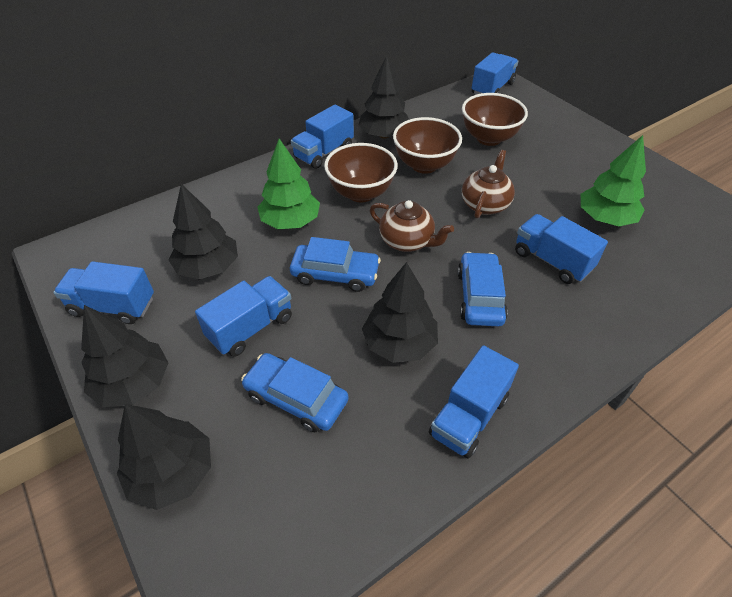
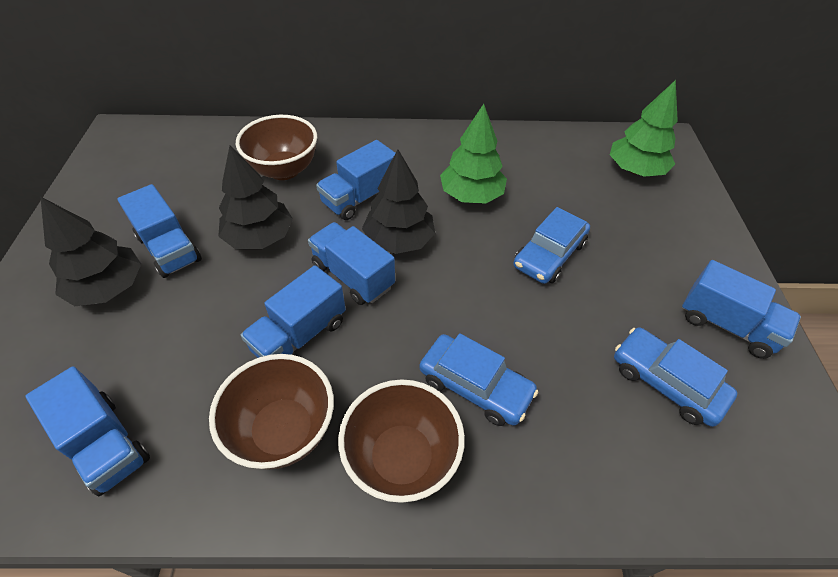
black tree: 5 -> 3
brown teapot: 2 -> 0

